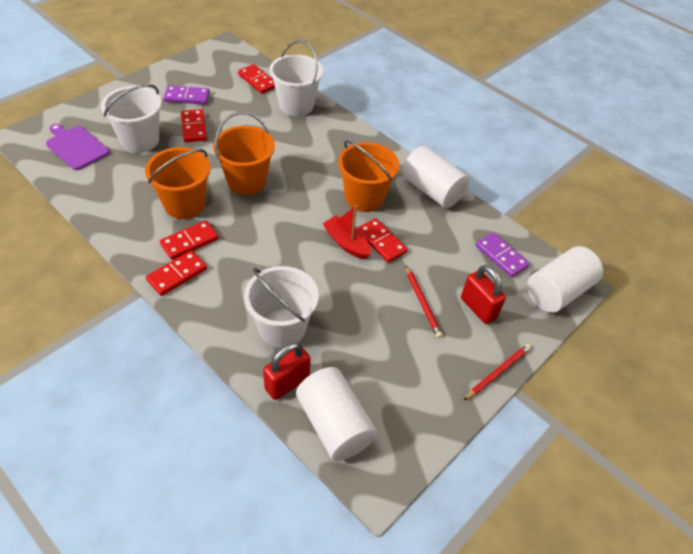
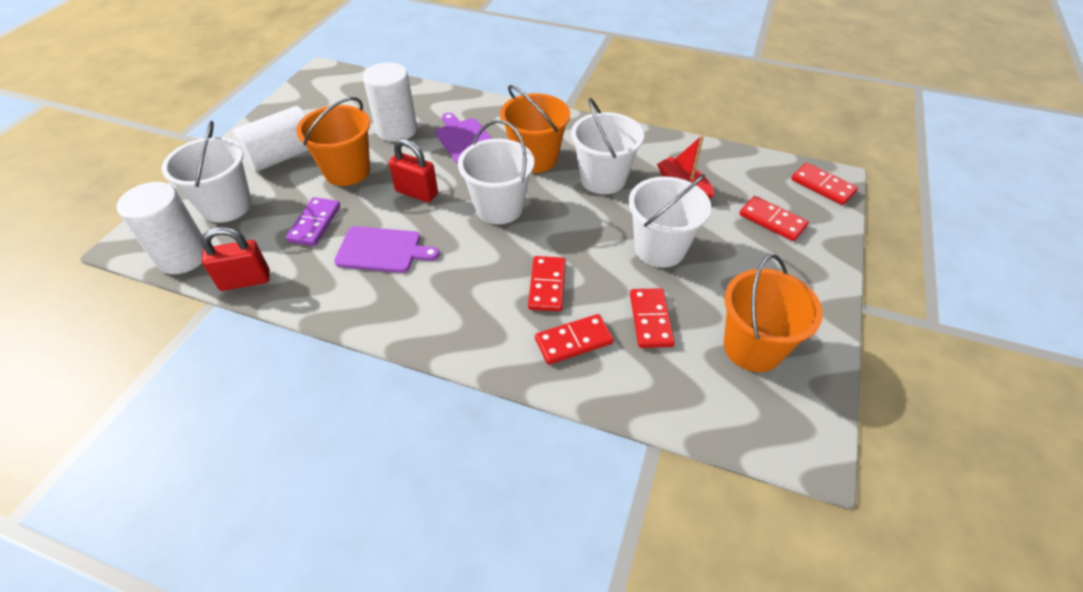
purple cutting board: 1 -> 2
purple domino: 2 -> 1
red pencil: 2 -> 0
white bucket: 3 -> 4

